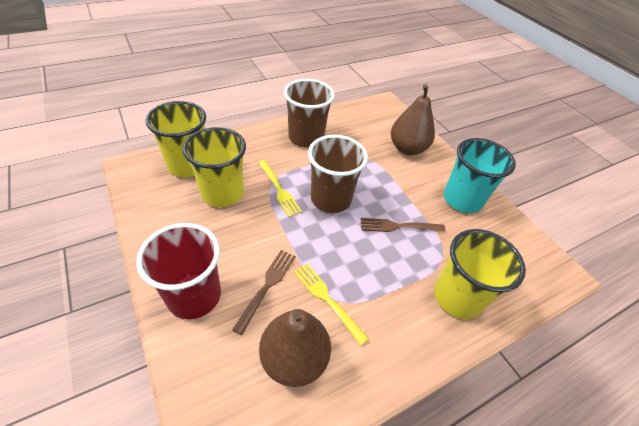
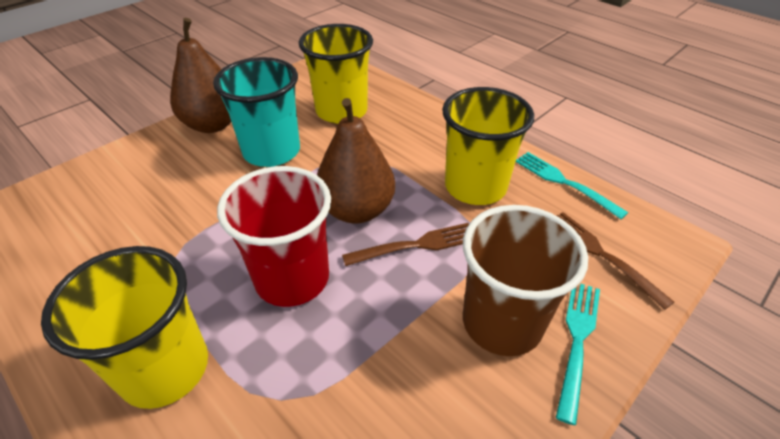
brown cup: 2 -> 1
turquoise fork: 0 -> 2
yellow fork: 2 -> 0

